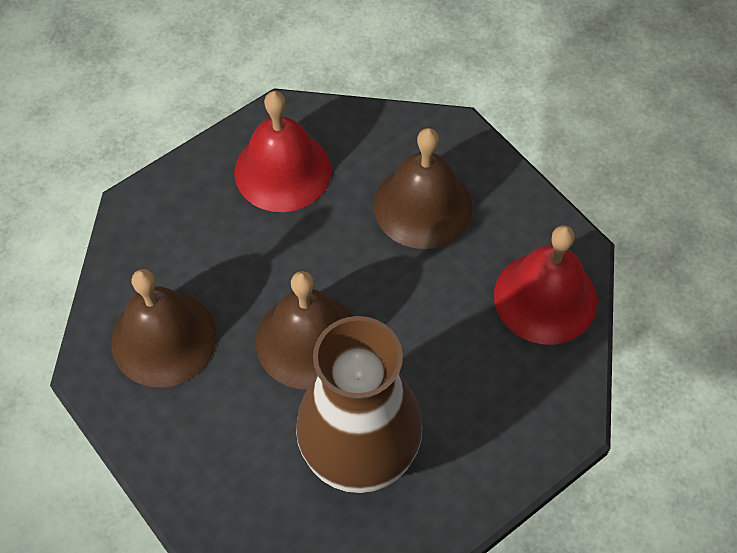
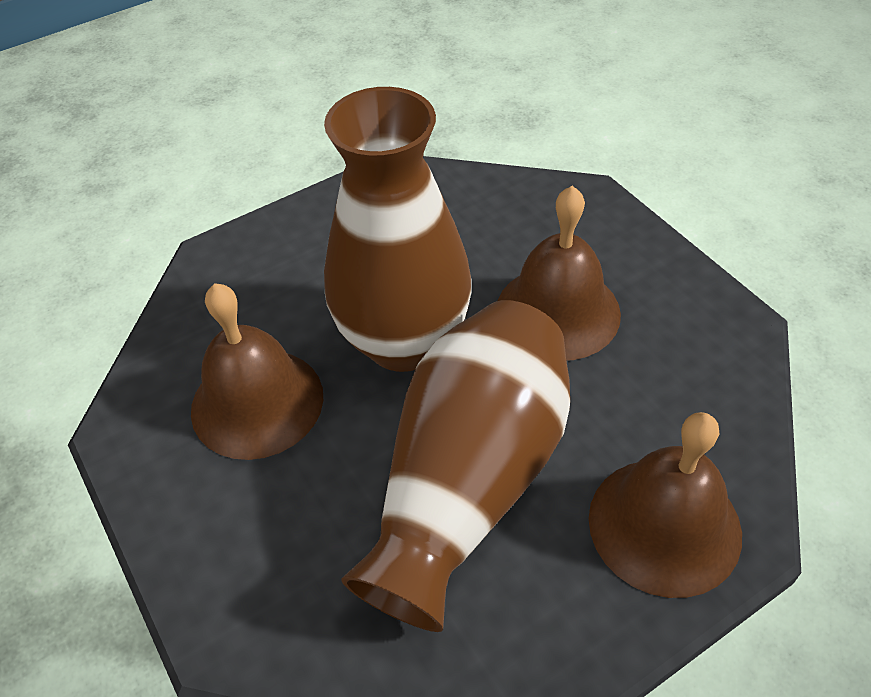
brown vase: 1 -> 2
red bell: 2 -> 0

